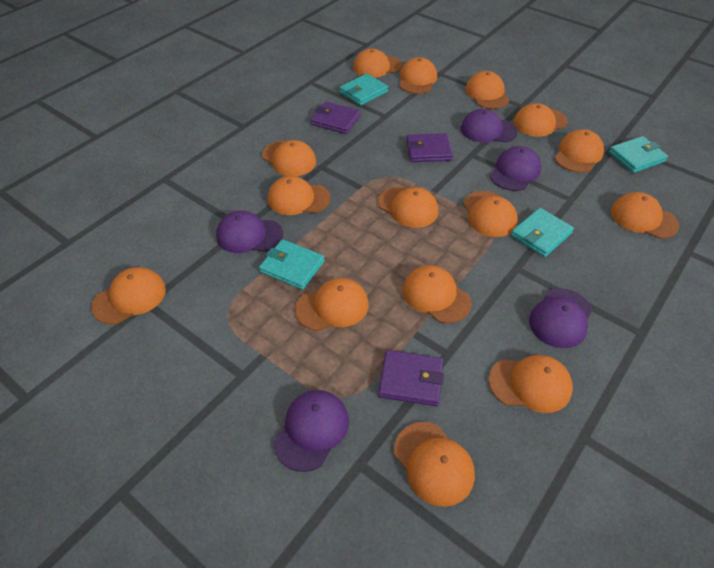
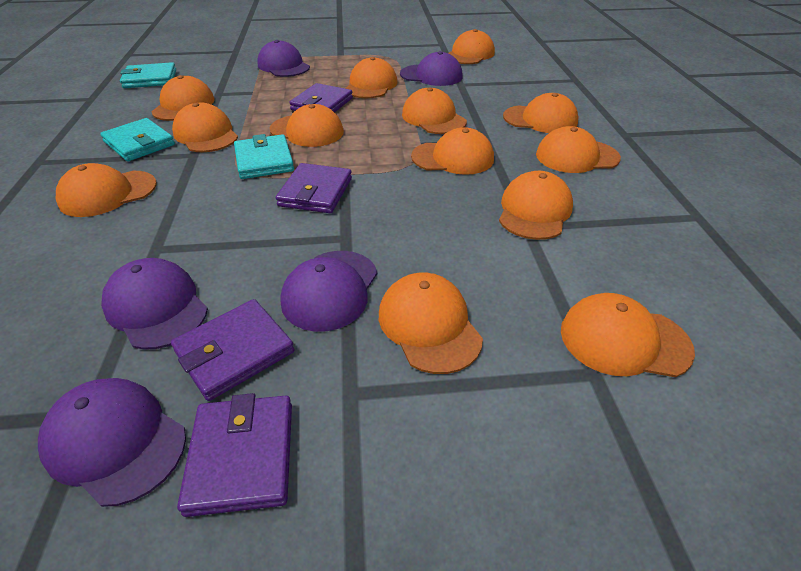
orange cap: 15 -> 13
purple wallet: 3 -> 4
turquoise wallet: 4 -> 3

